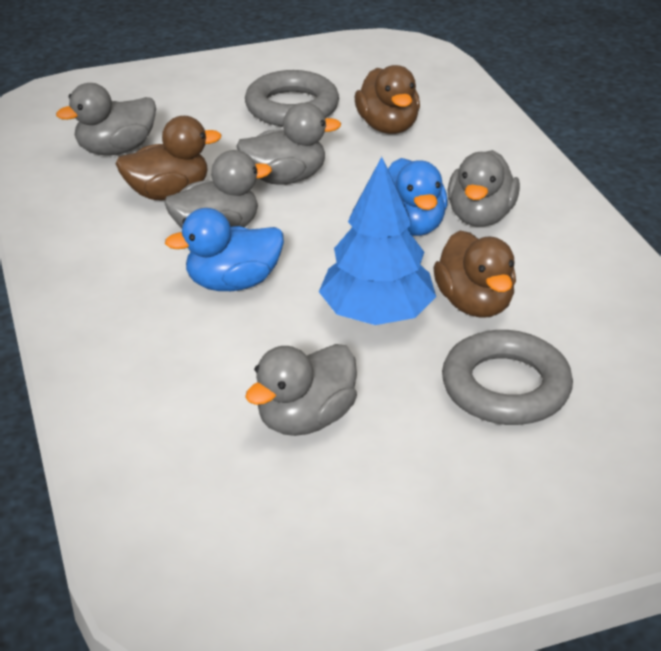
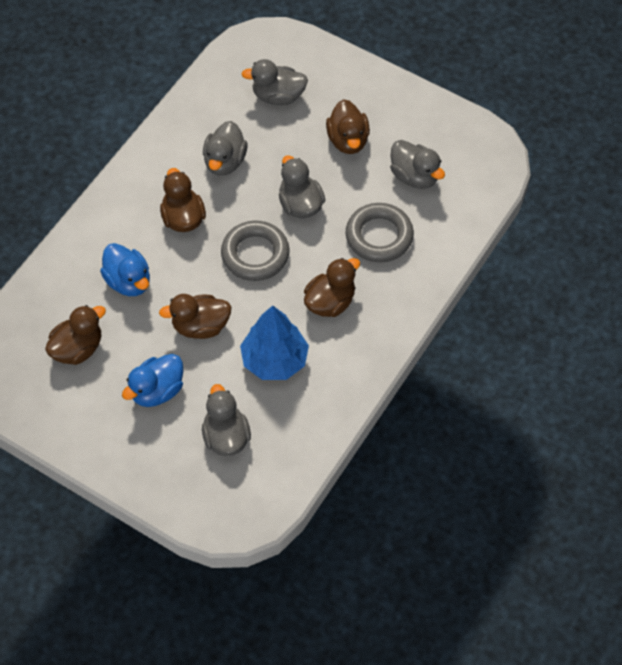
brown duck: 3 -> 5

